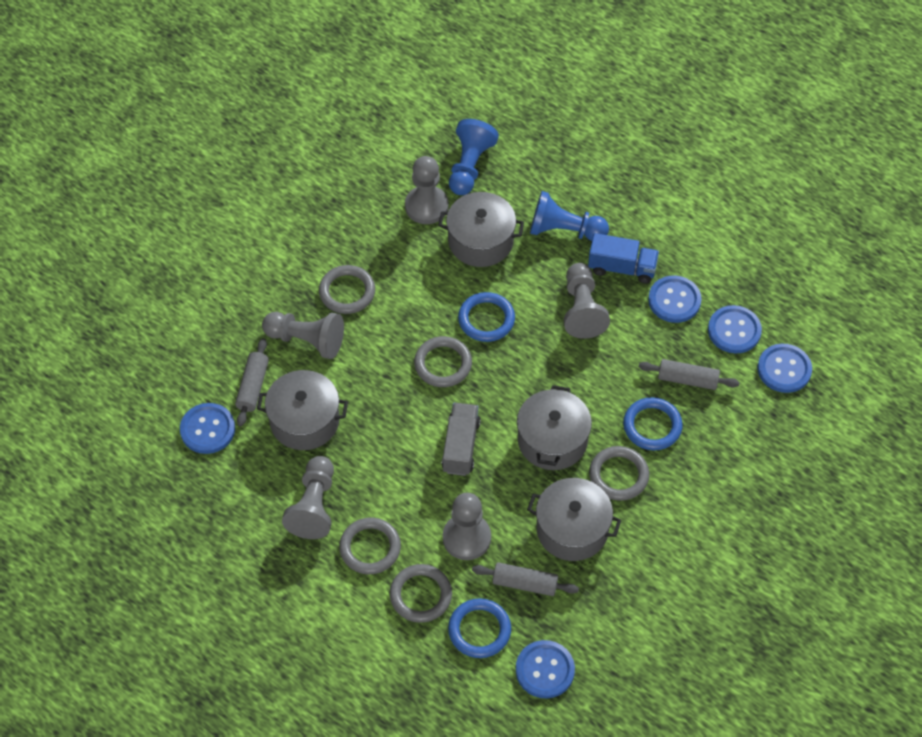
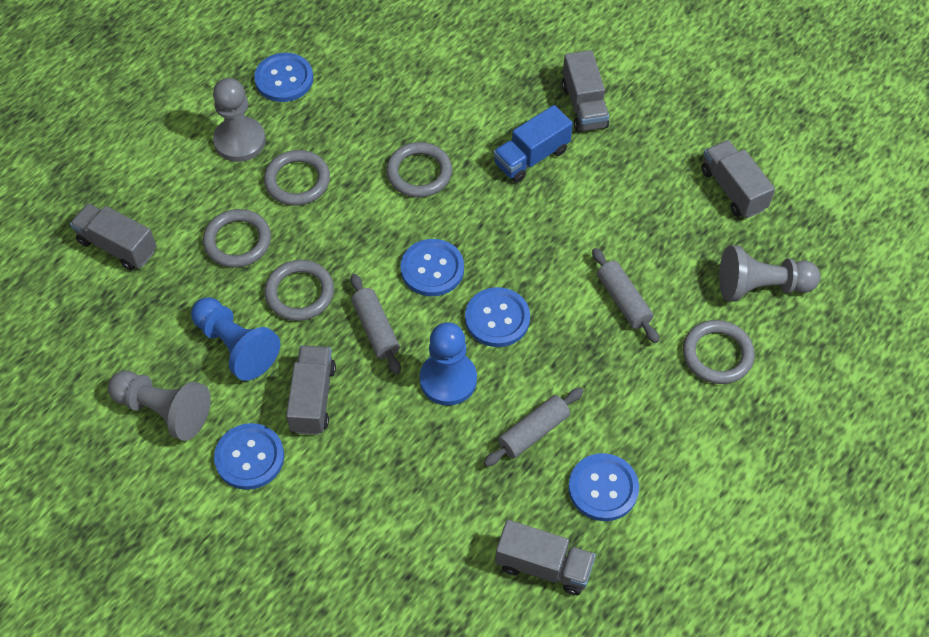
blue ring: 3 -> 0
grey pawn: 5 -> 3
grey pot: 4 -> 0
grey truck: 1 -> 5

